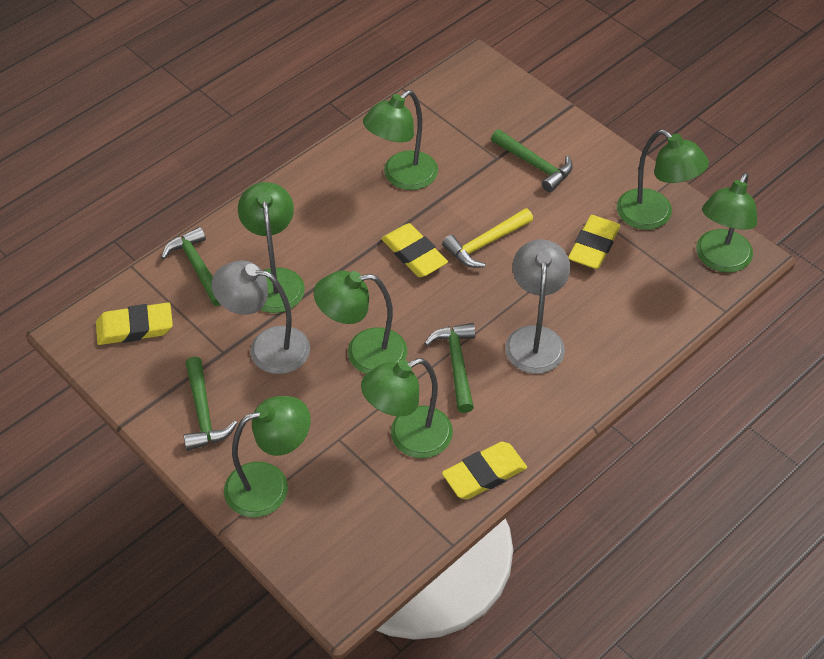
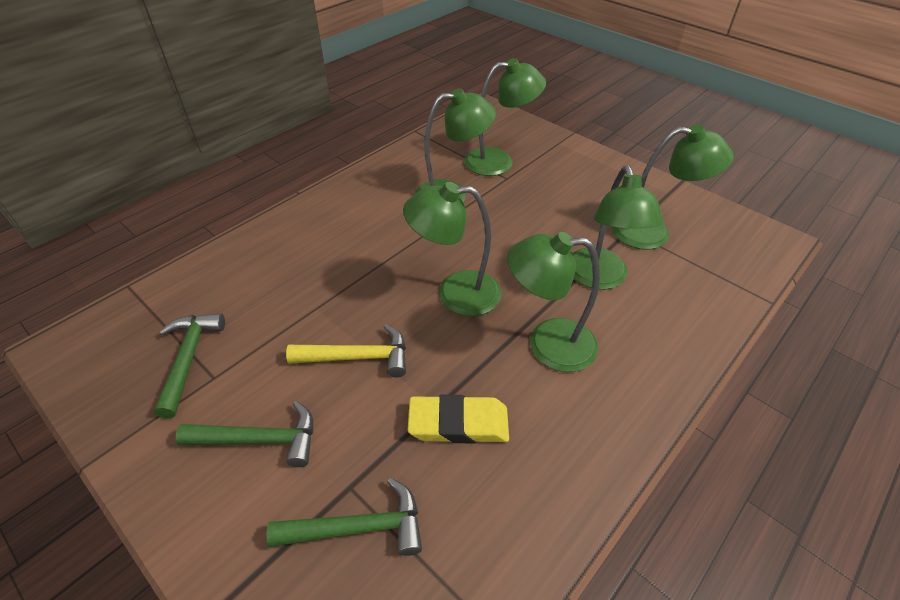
green hammer: 4 -> 3
green lamp: 7 -> 6
grey lamp: 2 -> 0
yellow eraser: 4 -> 1

